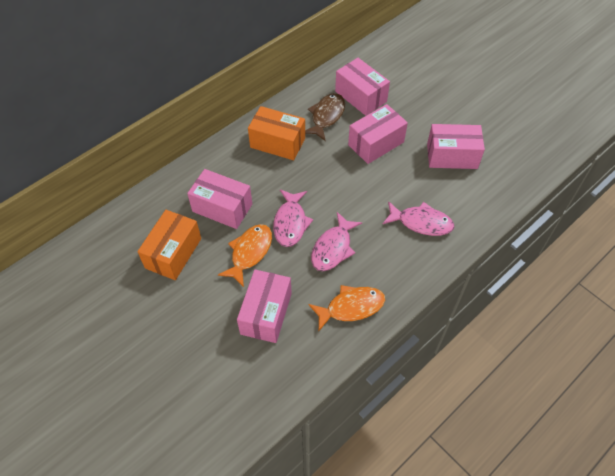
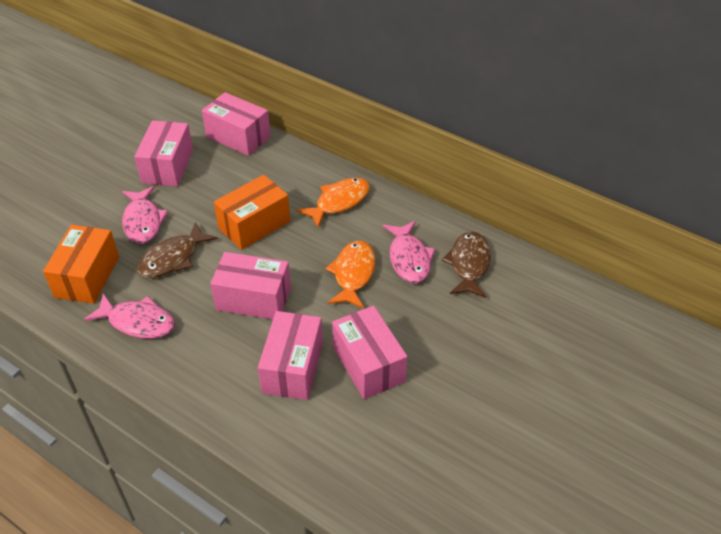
brown fish: 1 -> 2

